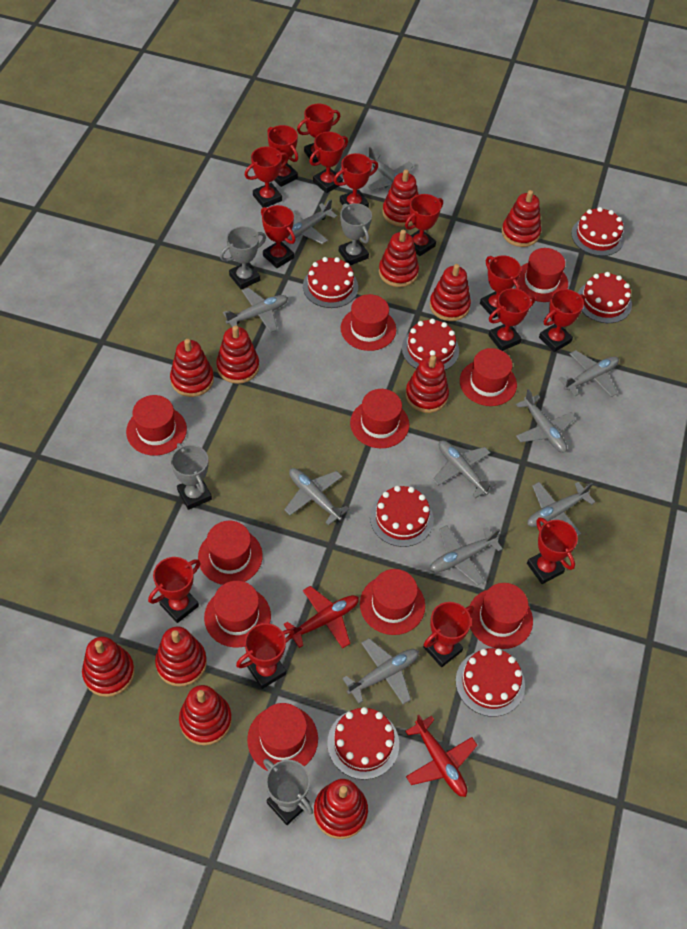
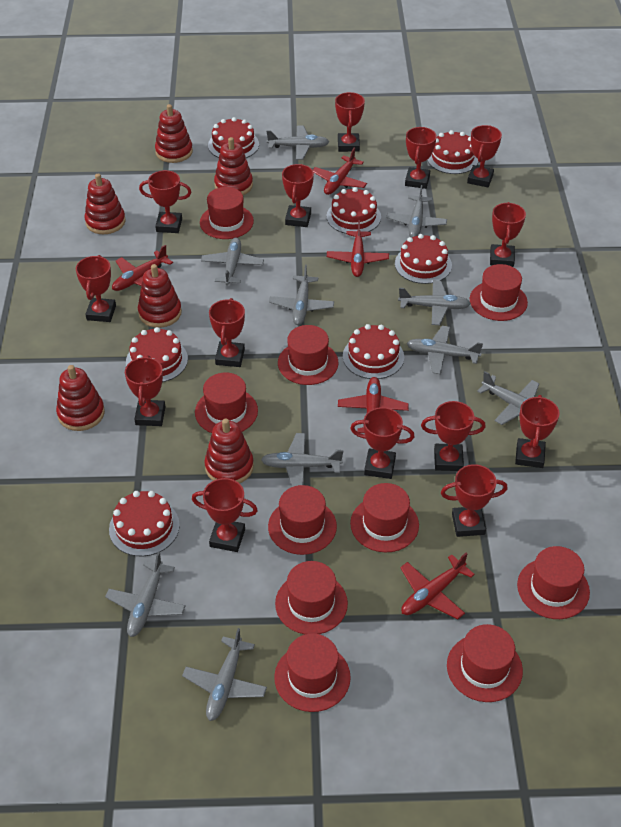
grey trophy: 4 -> 0
red plane: 2 -> 5
red stacking toy: 11 -> 6

